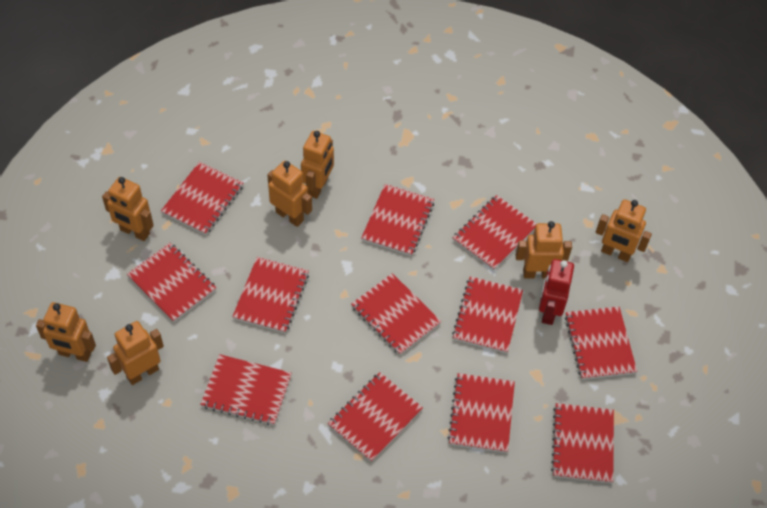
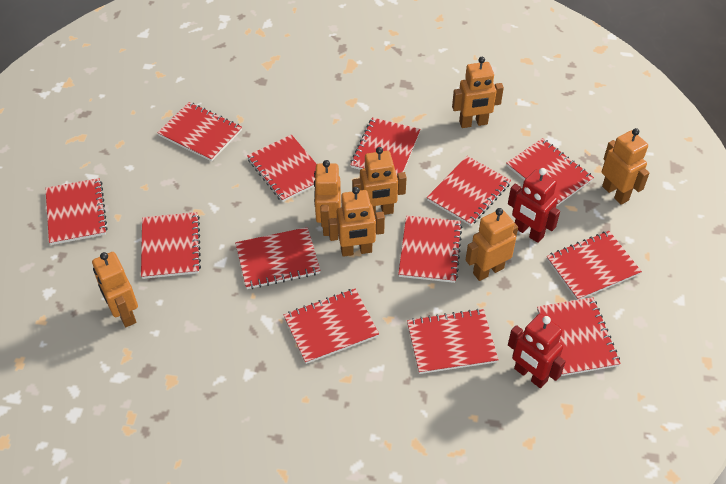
red notebook: 12 -> 13
red robot: 1 -> 2

